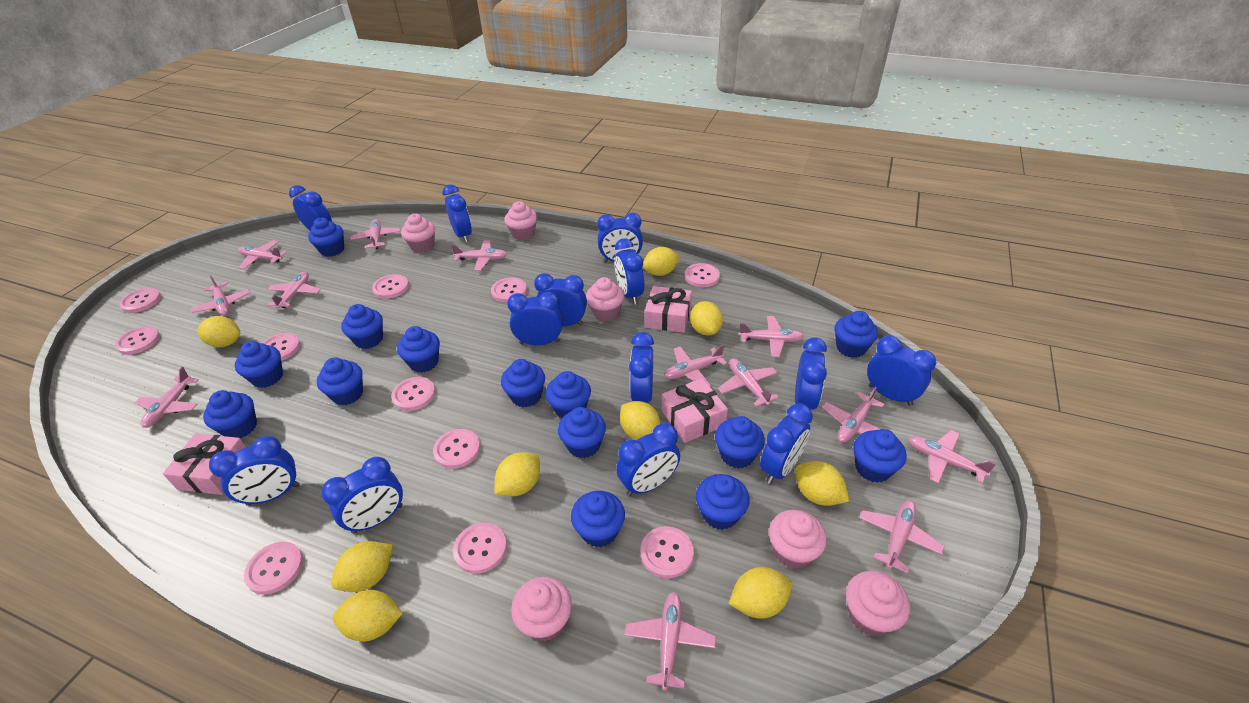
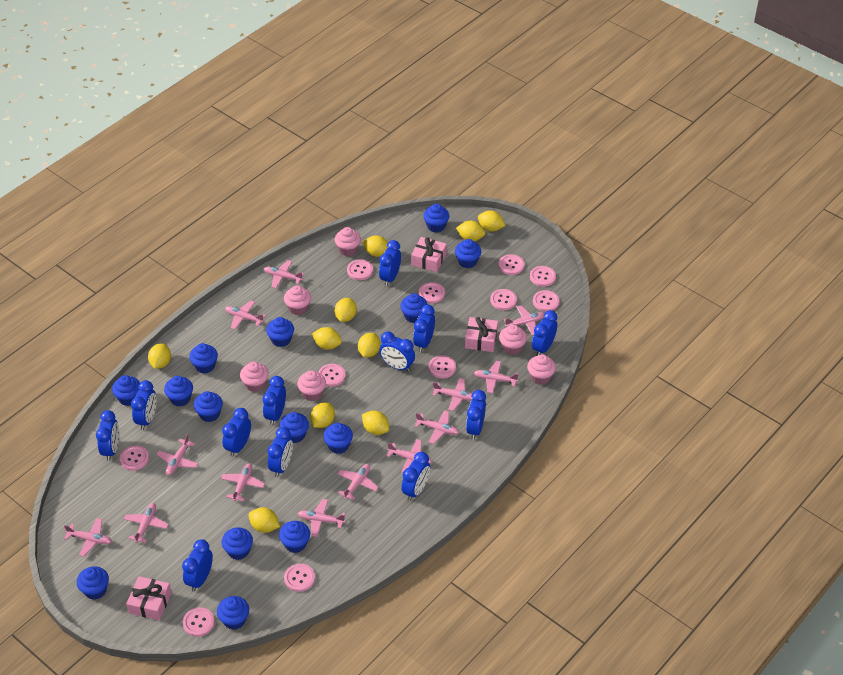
blue clock: 13 -> 12
yellow lemon: 9 -> 10

